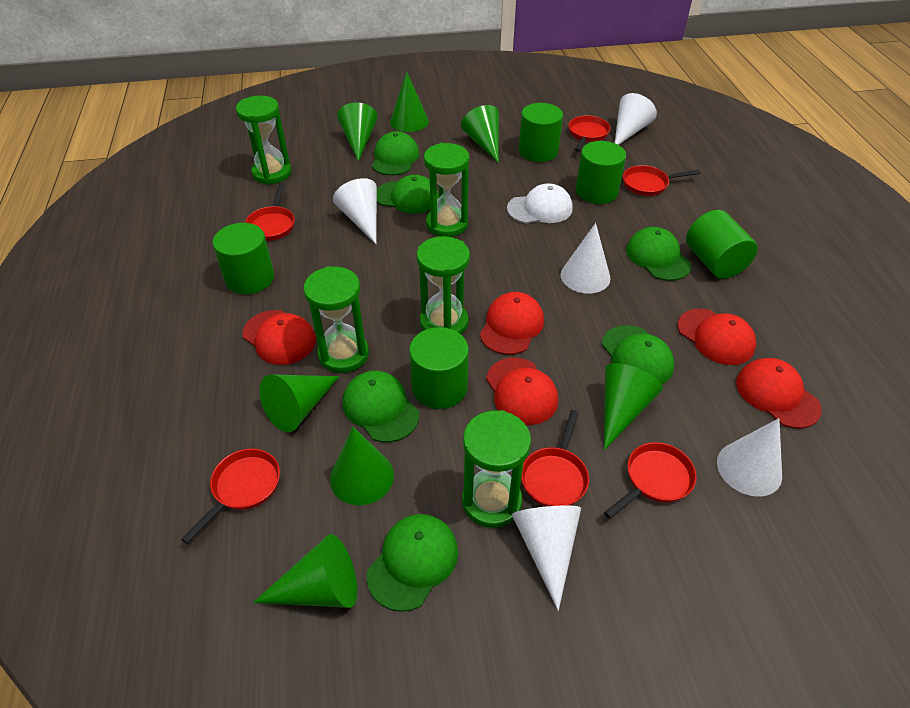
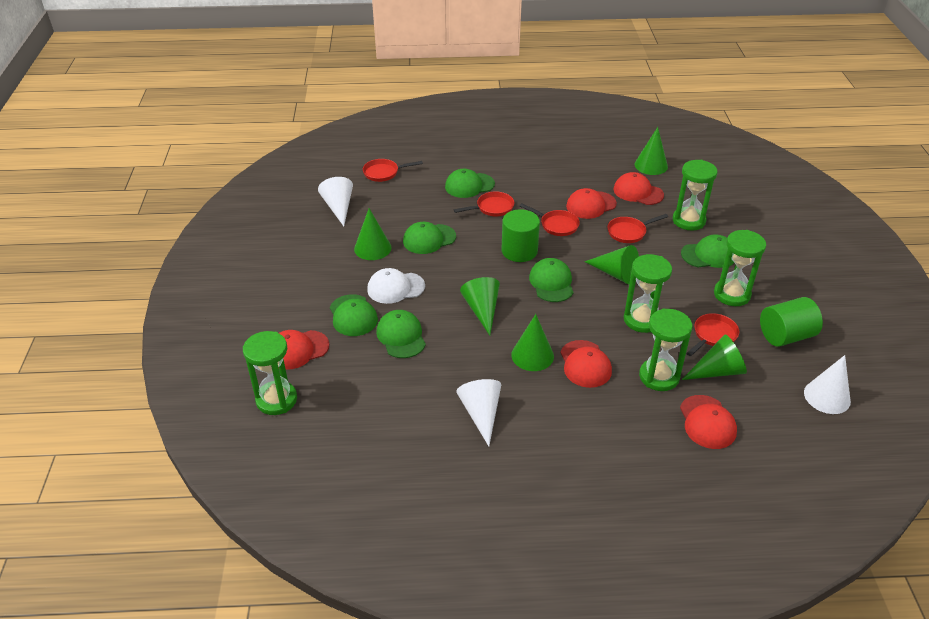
green cone: 7 -> 6
green cylinder: 5 -> 2
red pan: 6 -> 5
white cone: 5 -> 3

